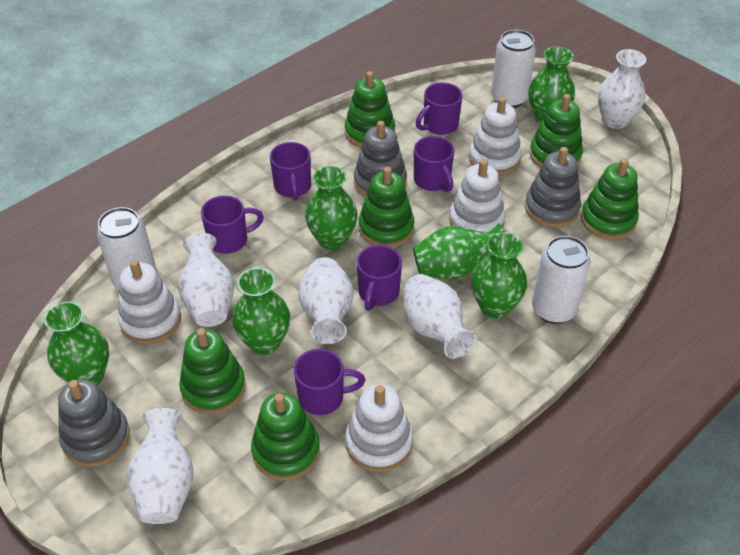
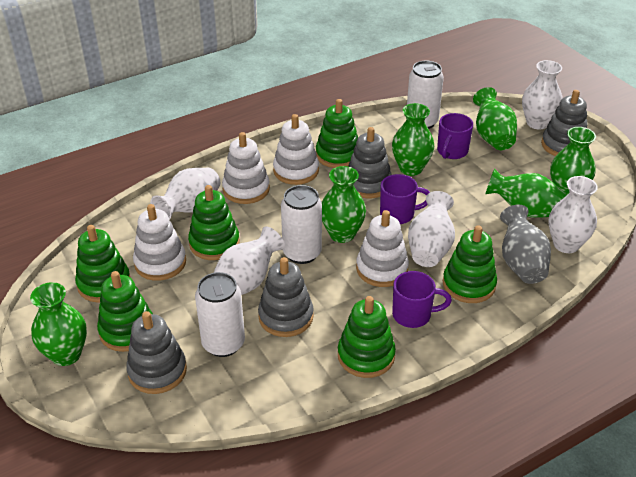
grey stacking toy: 3 -> 4
grey vase: 0 -> 1
purple mug: 6 -> 3

